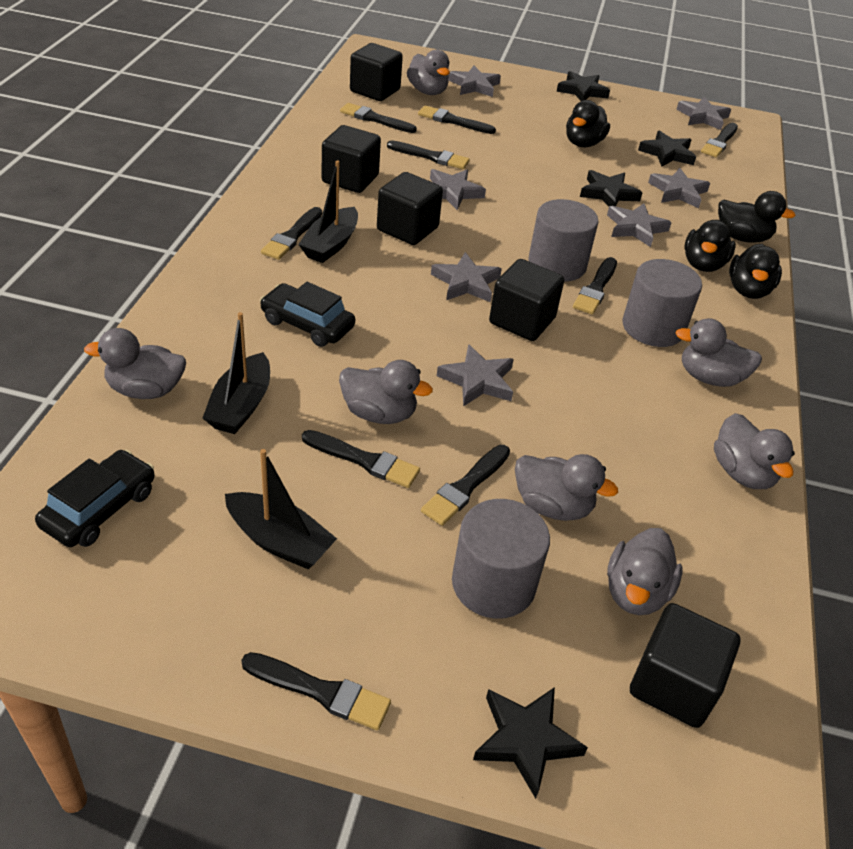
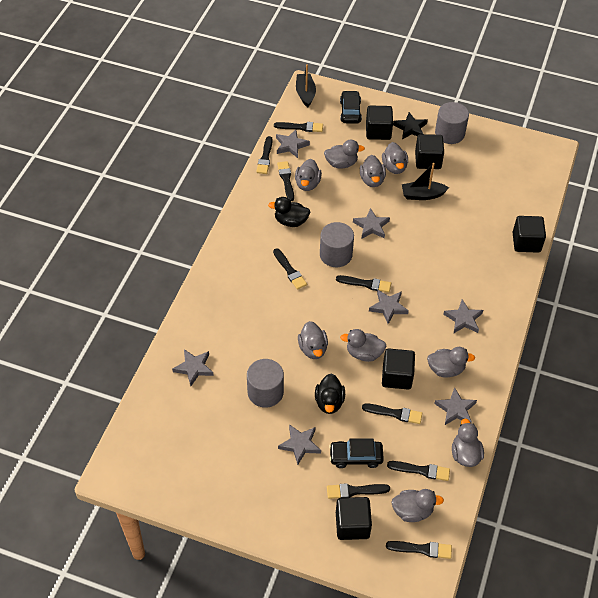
black boat: 3 -> 2
black duck: 4 -> 2
black star: 4 -> 1
grey duck: 7 -> 9

